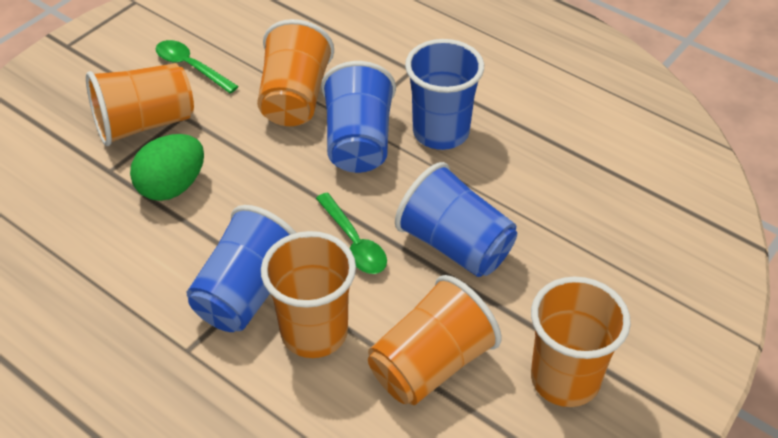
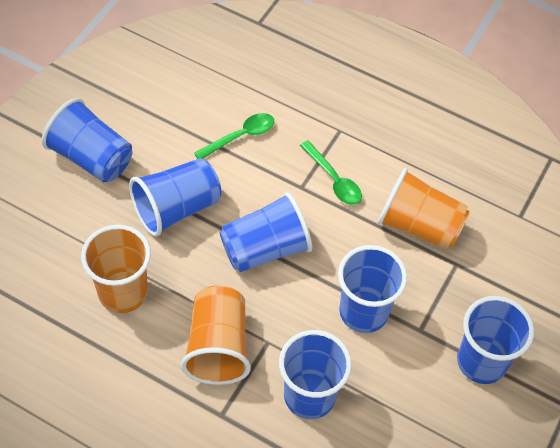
blue cup: 4 -> 6
green egg: 1 -> 0
orange cup: 5 -> 3

